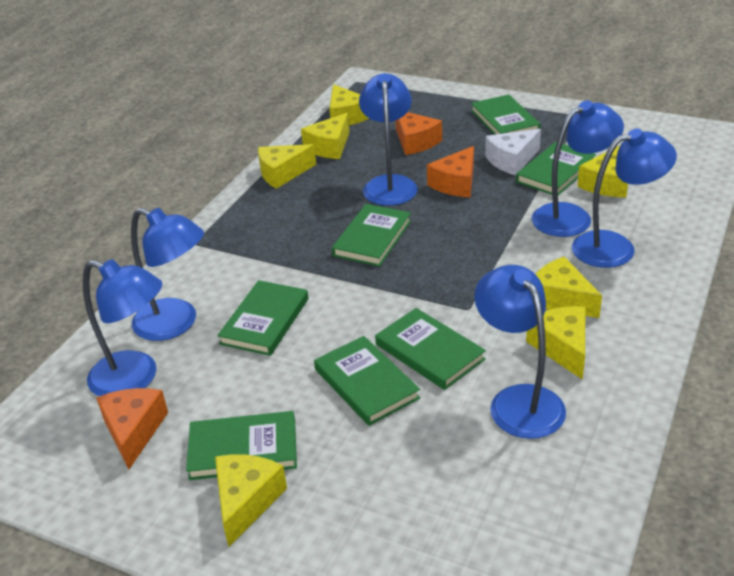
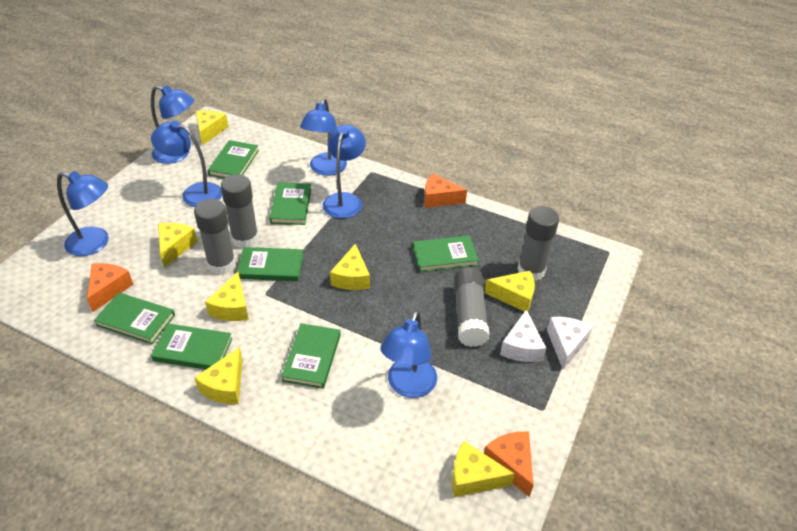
grey glue stick: 0 -> 4
white cheese: 1 -> 2

